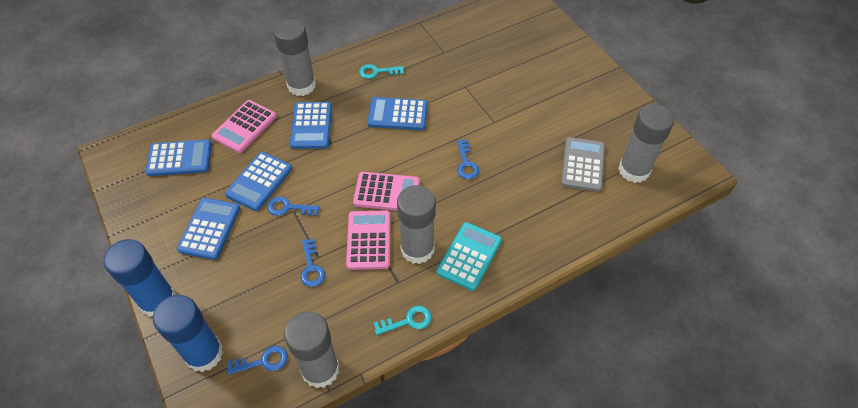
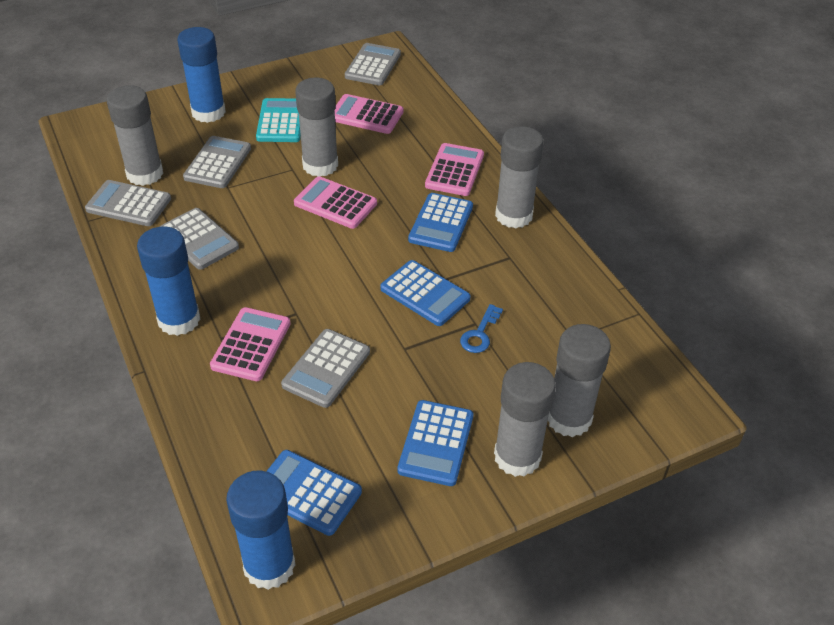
blue calculator: 5 -> 4
blue glue stick: 2 -> 3
blue key: 4 -> 1
grey calculator: 1 -> 5
grey glue stick: 4 -> 5
pink calculator: 3 -> 4
turquoise key: 2 -> 0

